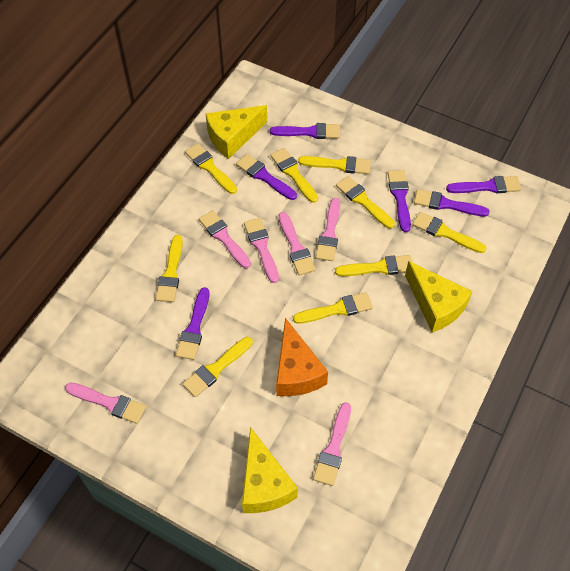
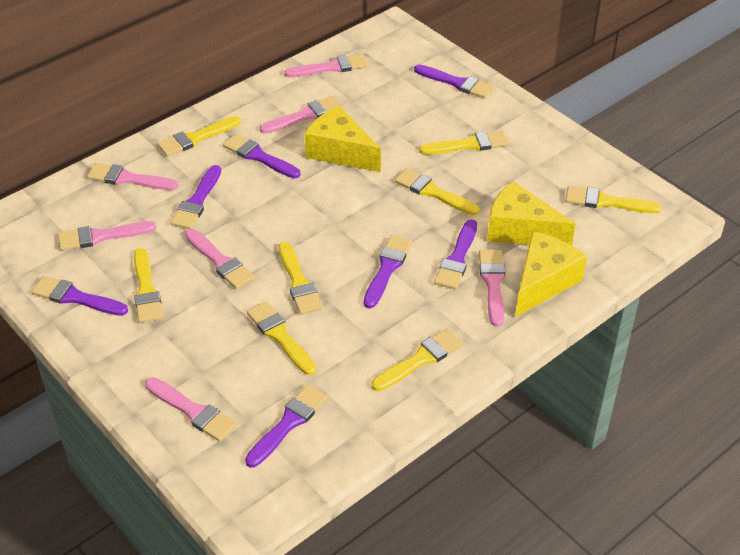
orange cheese: 1 -> 0
pink brush: 6 -> 7
purple brush: 6 -> 7
yellow brush: 9 -> 8

